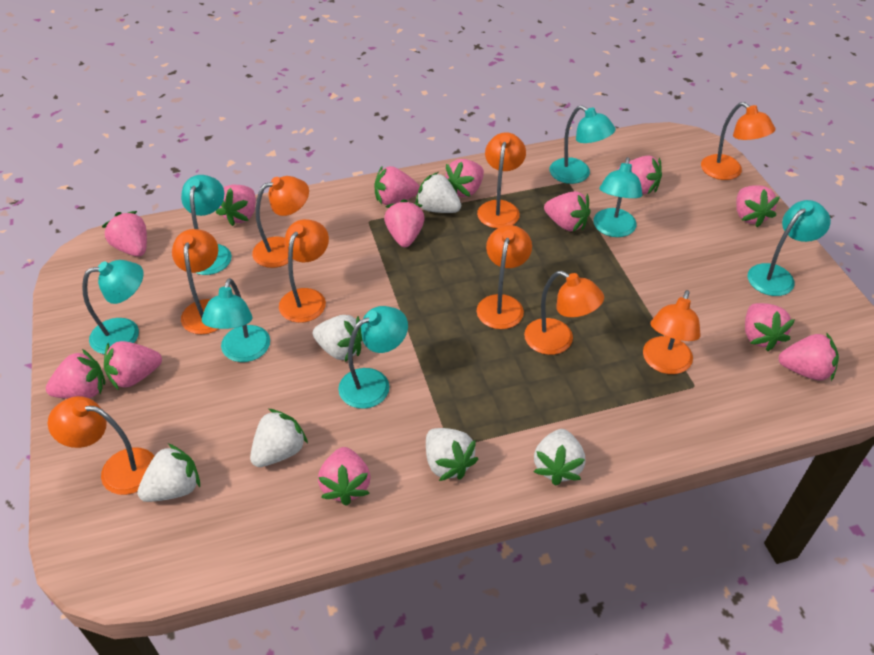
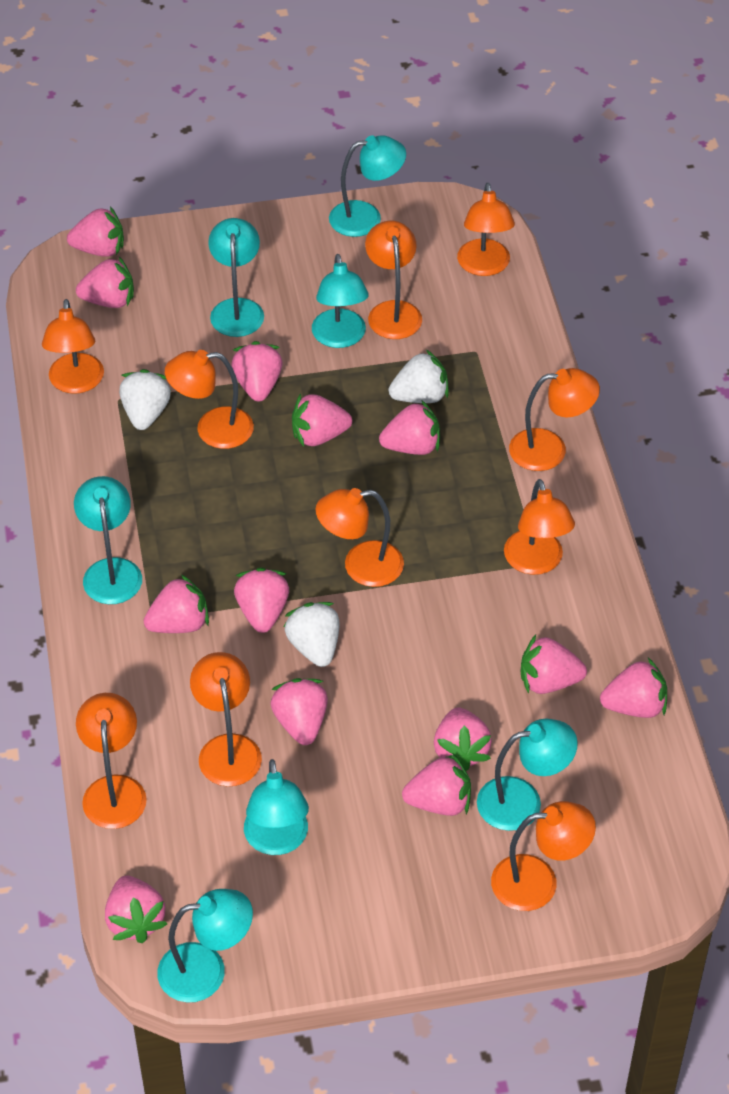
orange lamp: 9 -> 10
white strawberry: 6 -> 3

